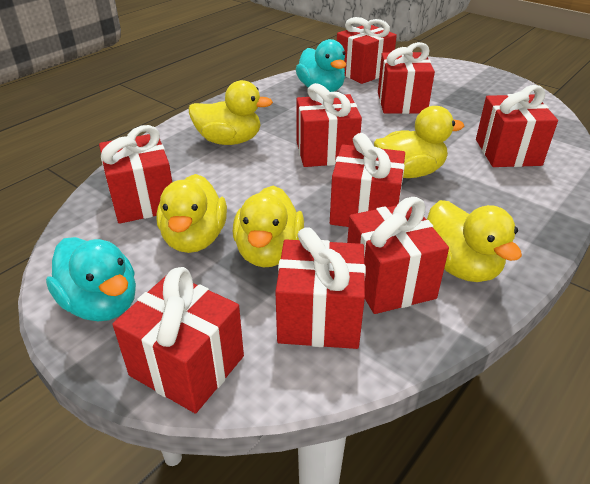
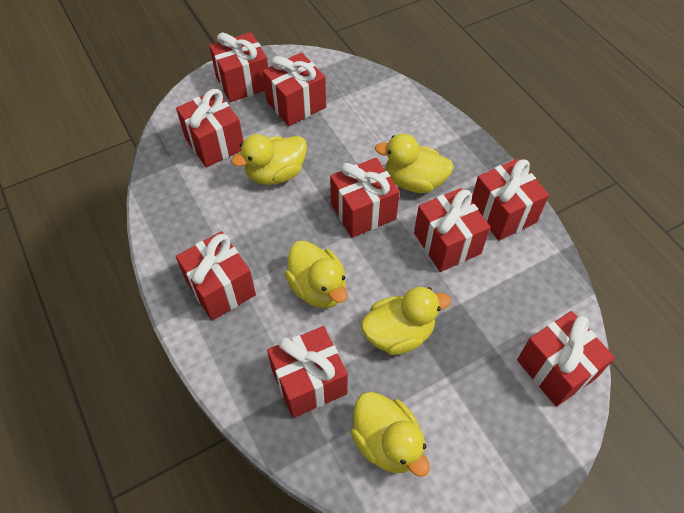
turquoise duck: 2 -> 0

